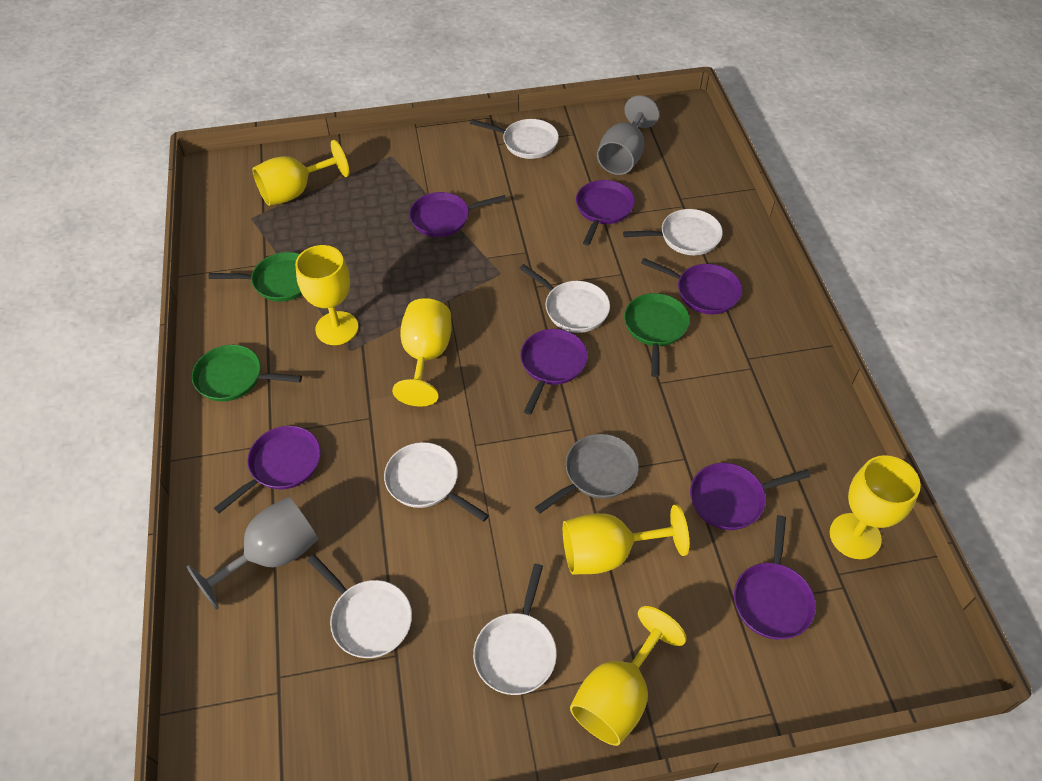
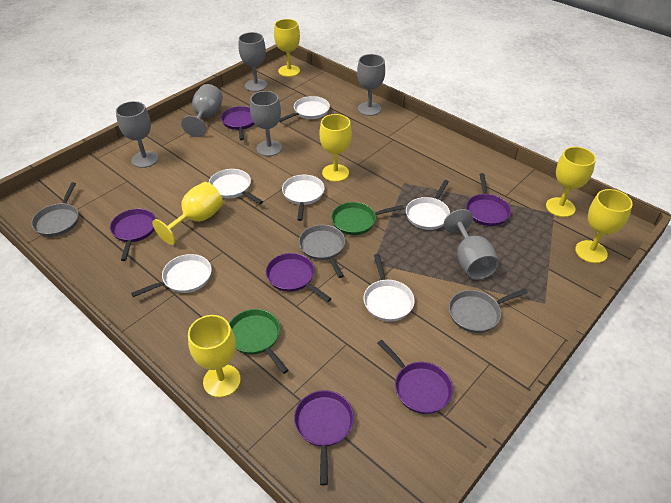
green pan: 3 -> 2
grey goblet: 2 -> 6
grey pan: 1 -> 3
purple pan: 7 -> 6

